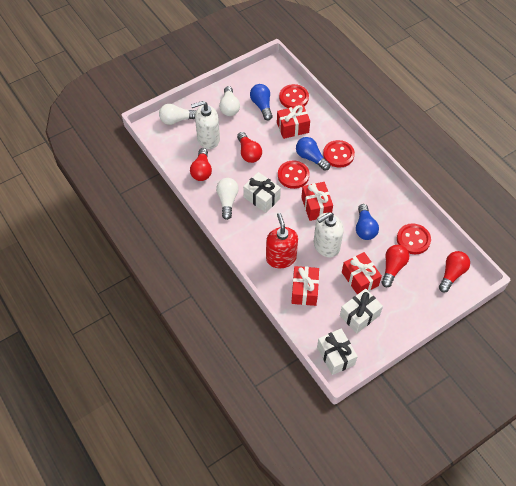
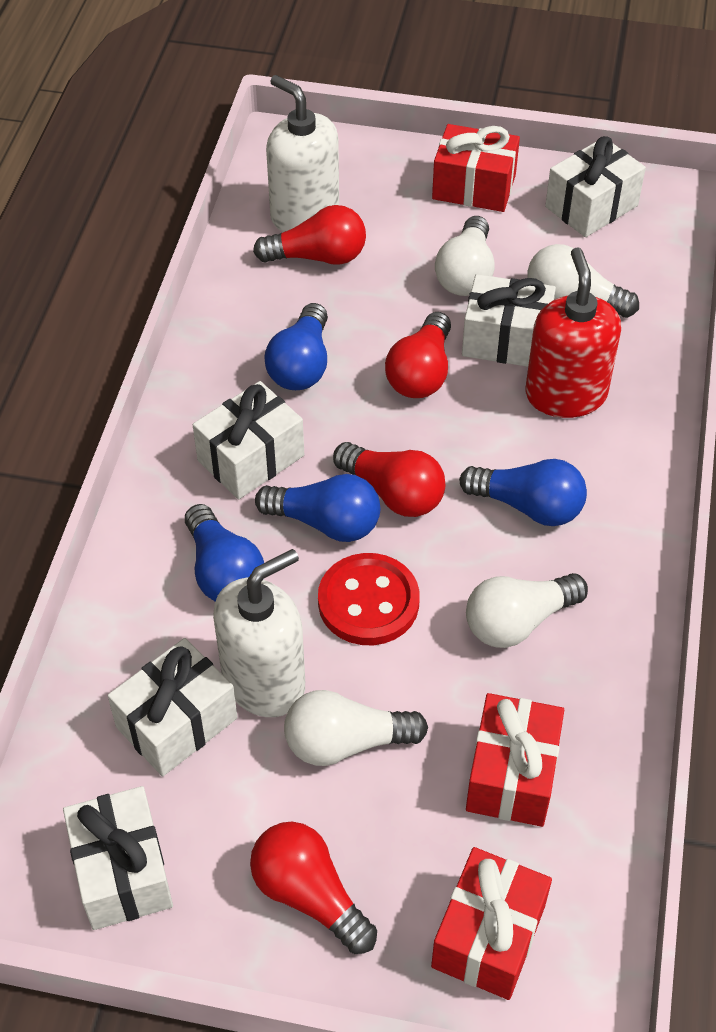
blue light bulb: 3 -> 4
red button: 4 -> 1
red gift: 4 -> 3
white gift: 3 -> 5
white light bulb: 3 -> 4

